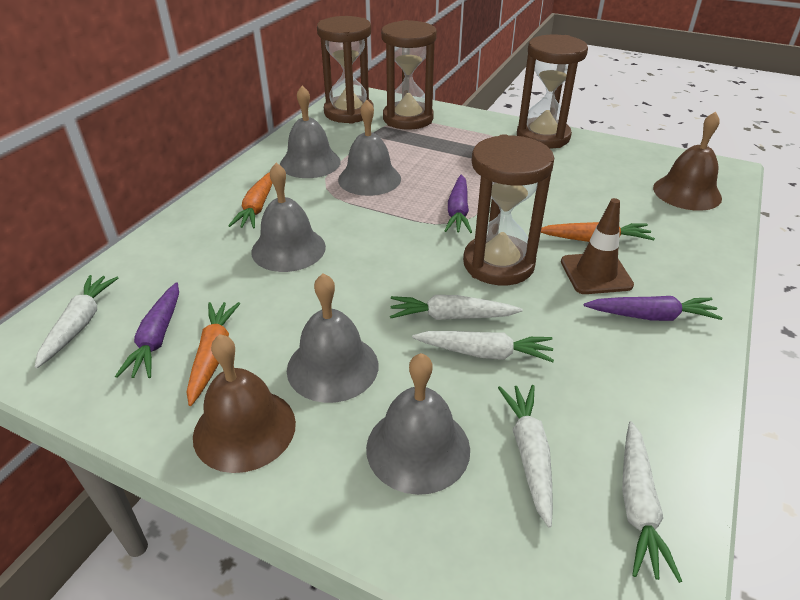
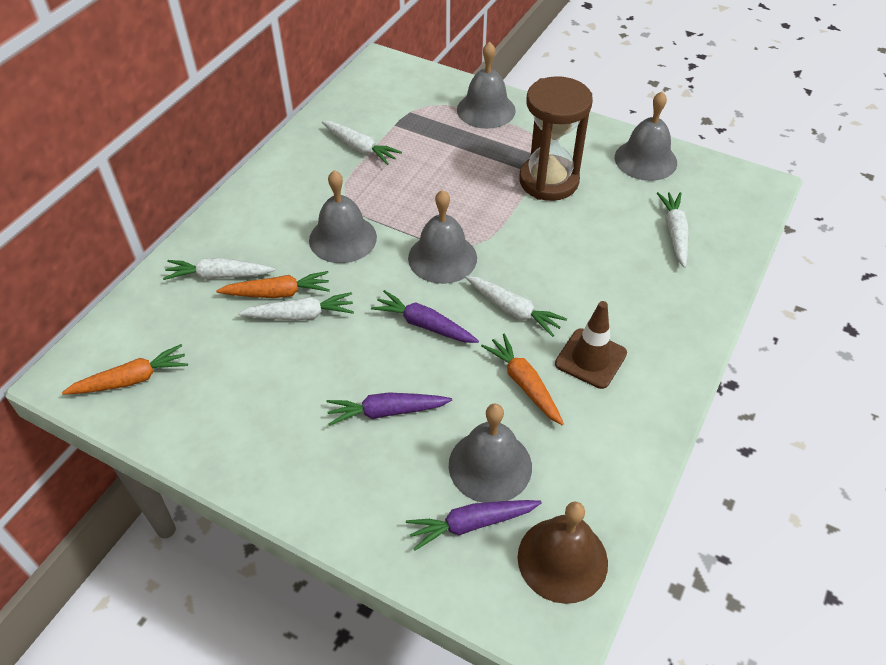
brown bell: 2 -> 1
brown hourglass: 4 -> 1

